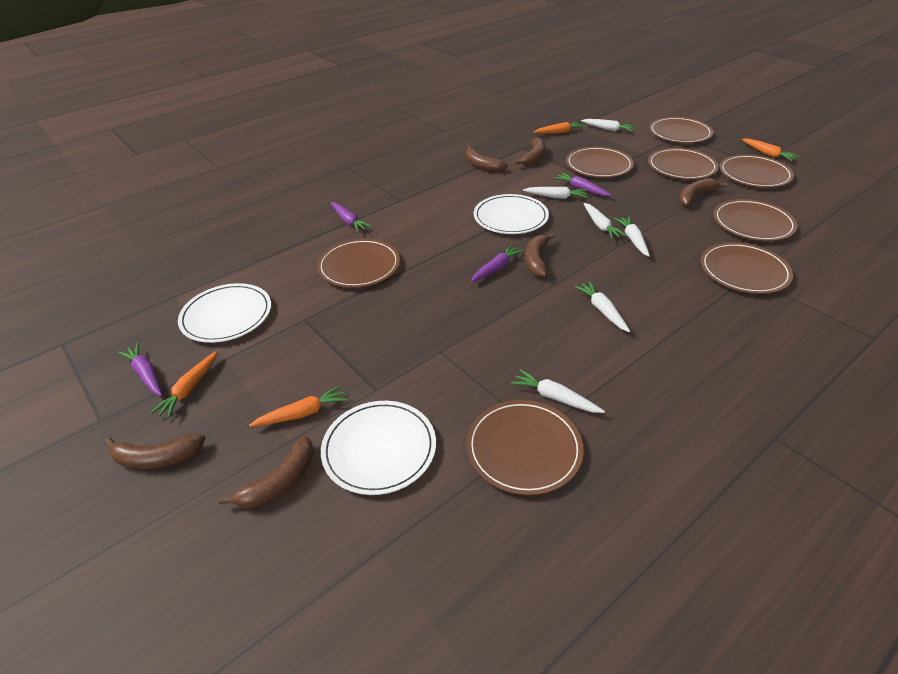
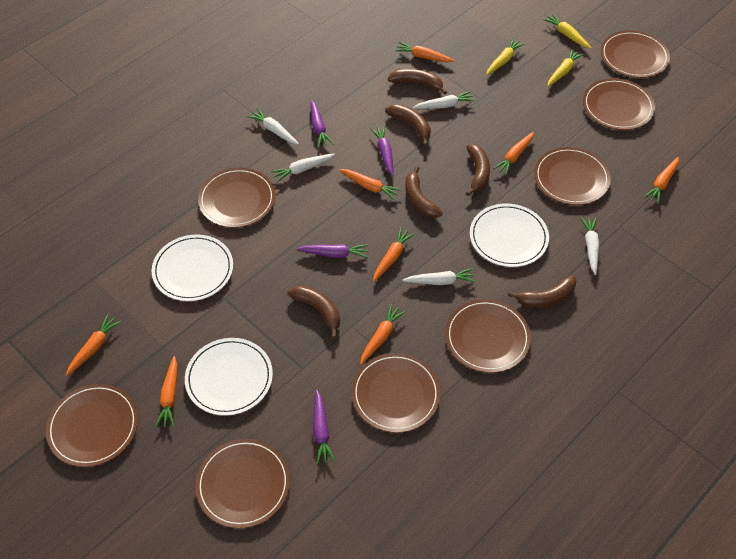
orange carrot: 4 -> 8
white carrot: 6 -> 5
yellow carrot: 0 -> 3

